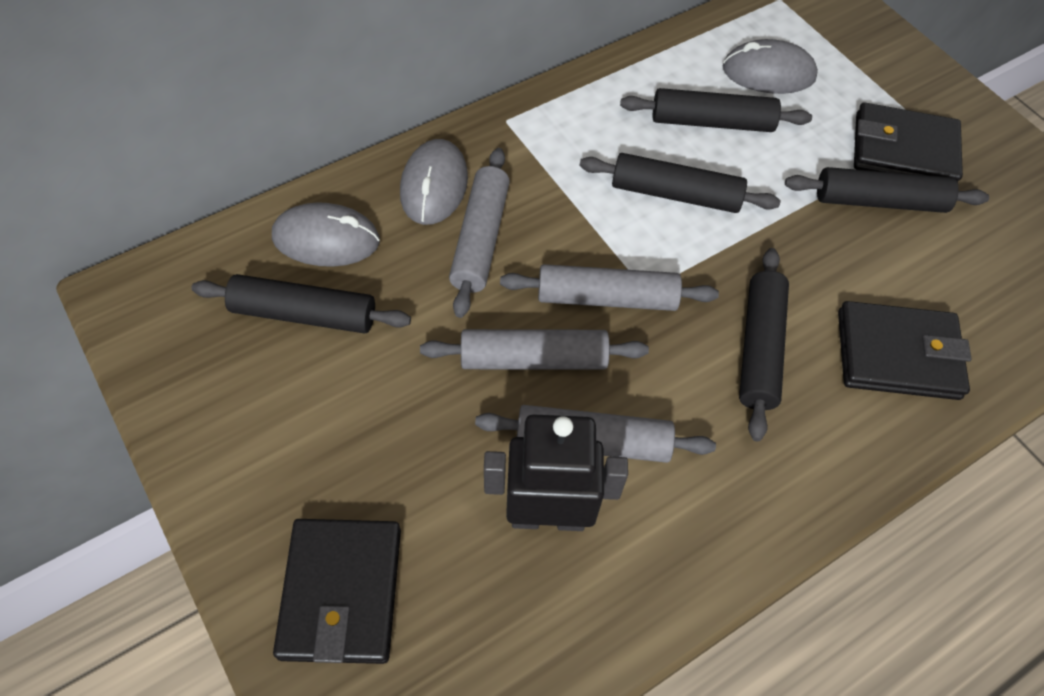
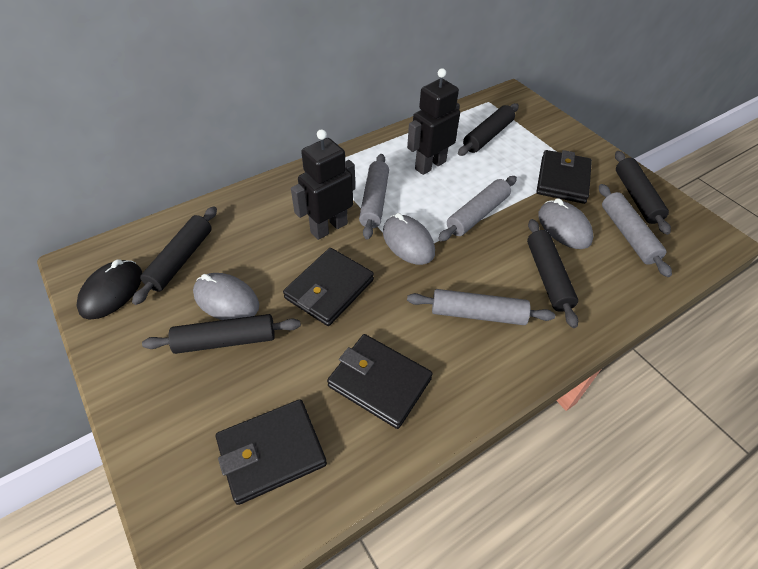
black mouse: 0 -> 1
black robot: 1 -> 2
black wallet: 3 -> 4

